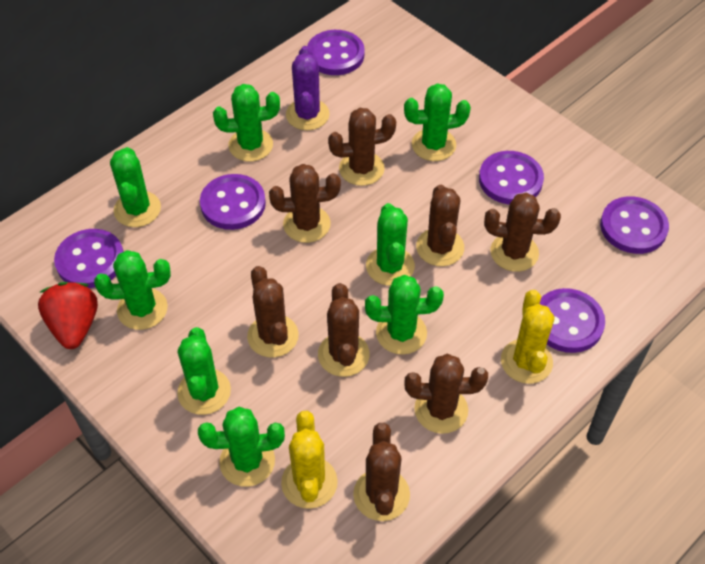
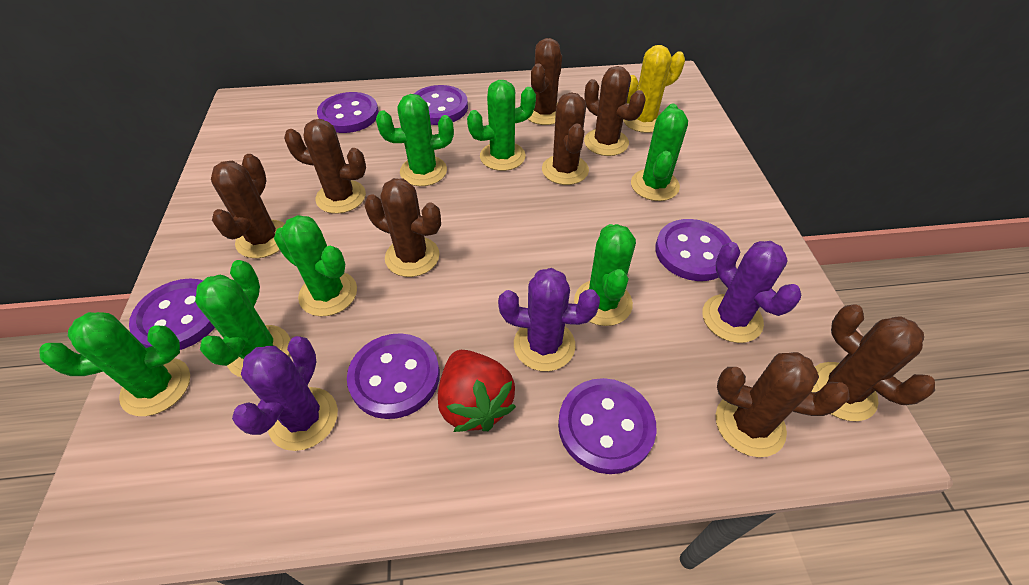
green cactus: 8 -> 7
purple cactus: 1 -> 3
yellow cactus: 2 -> 1

